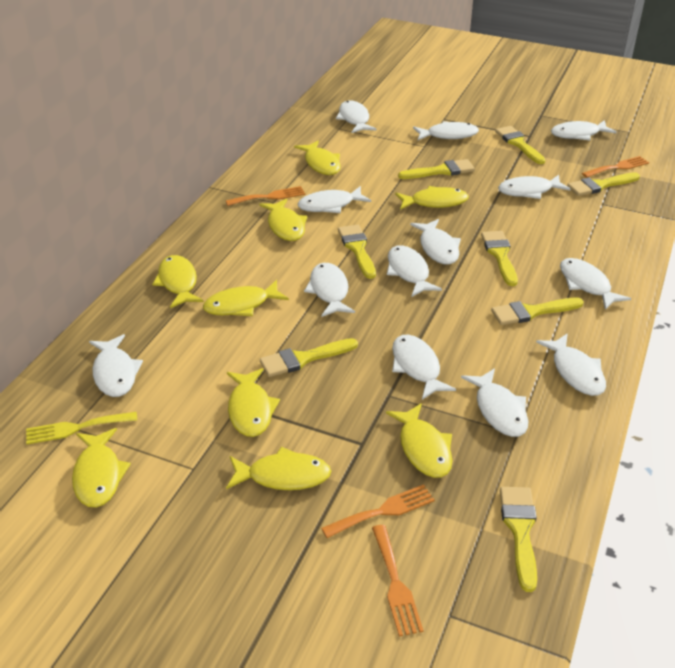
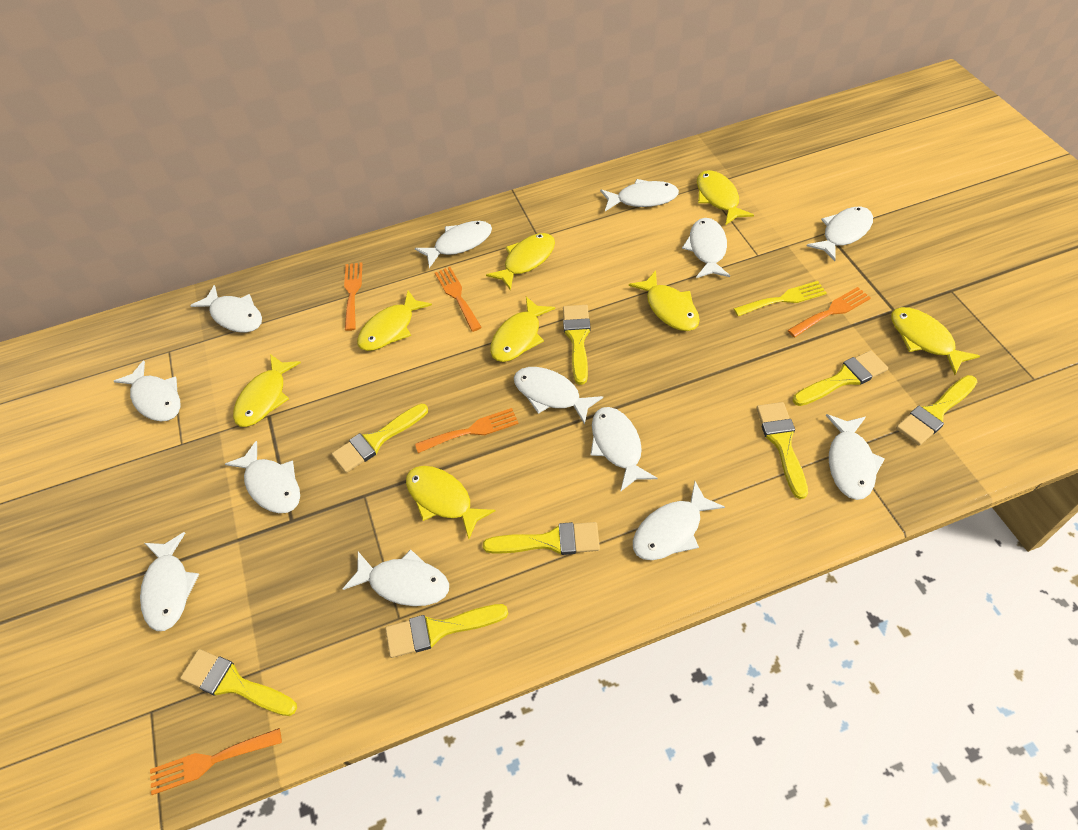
orange fork: 4 -> 5
yellow fish: 9 -> 8

